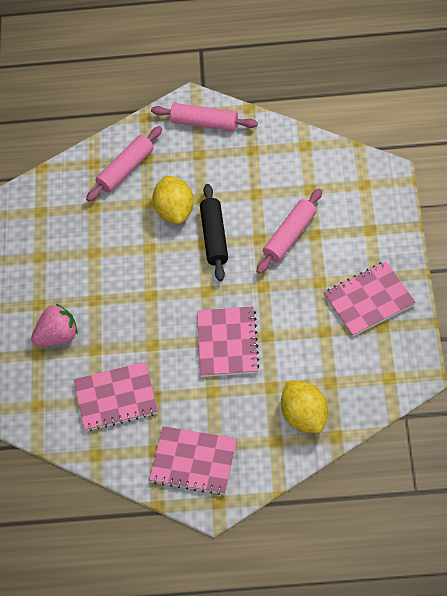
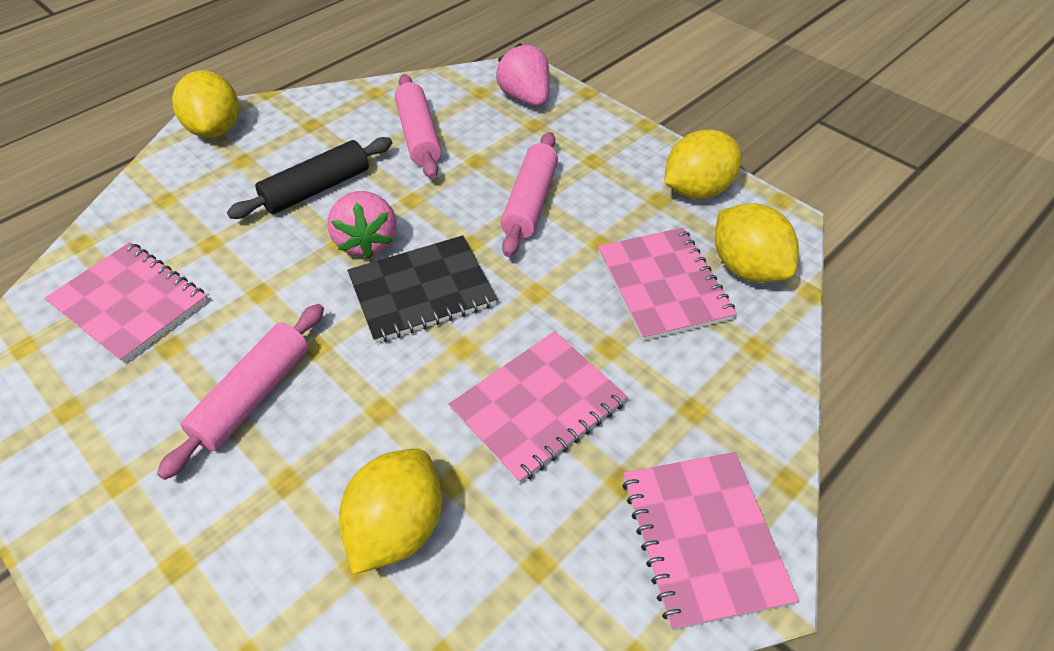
black notebook: 0 -> 1
pink strawberry: 1 -> 2
yellow lemon: 2 -> 4

